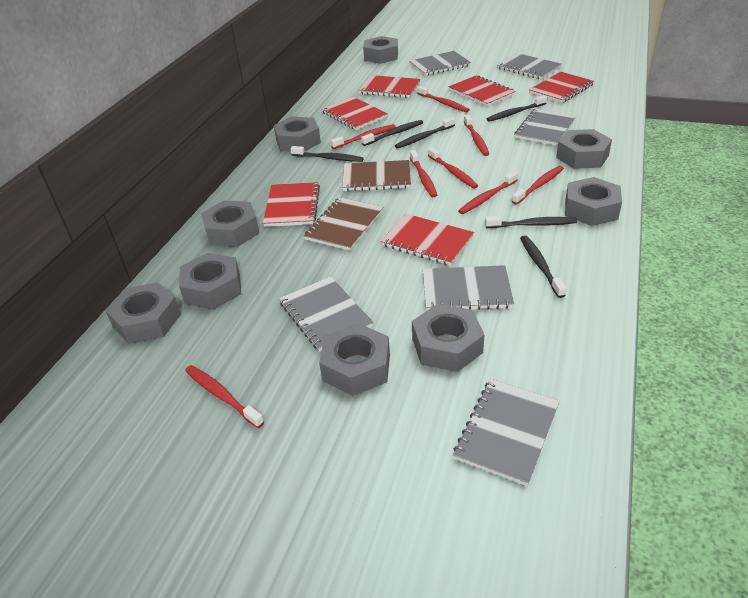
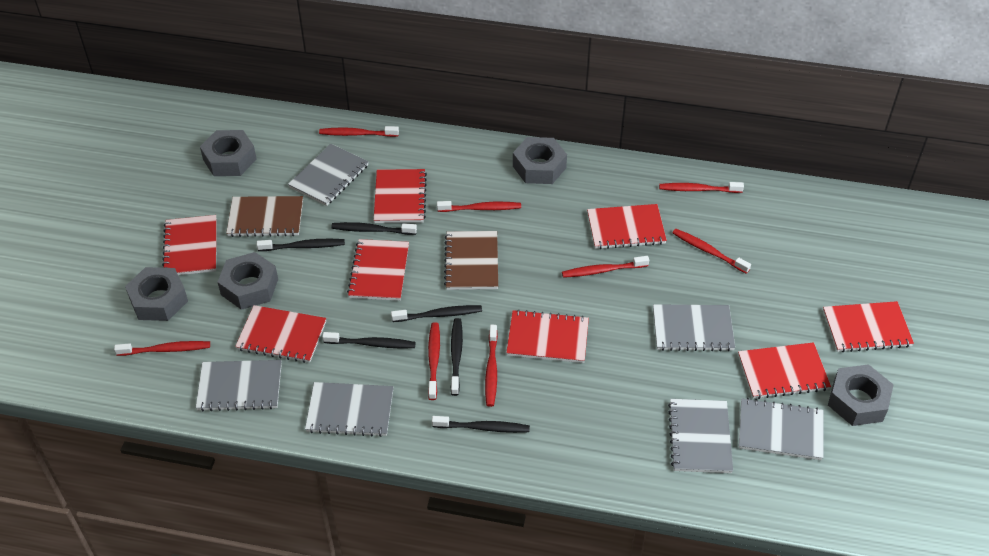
grey nut: 9 -> 5
red notebook: 6 -> 8

